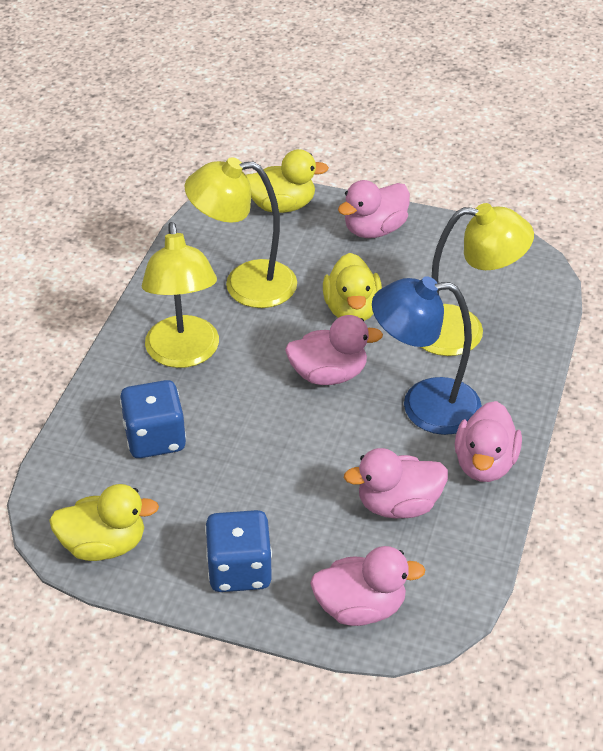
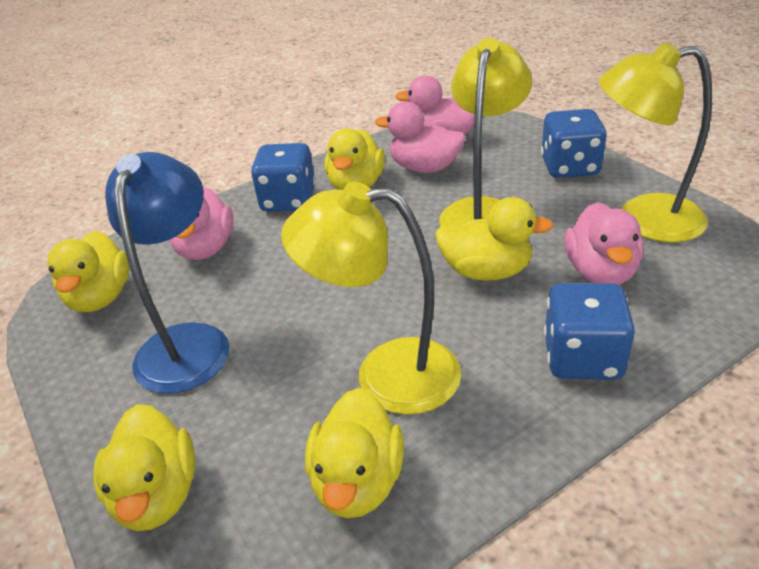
blue dice: 2 -> 3
pink duck: 5 -> 4
yellow duck: 3 -> 5

